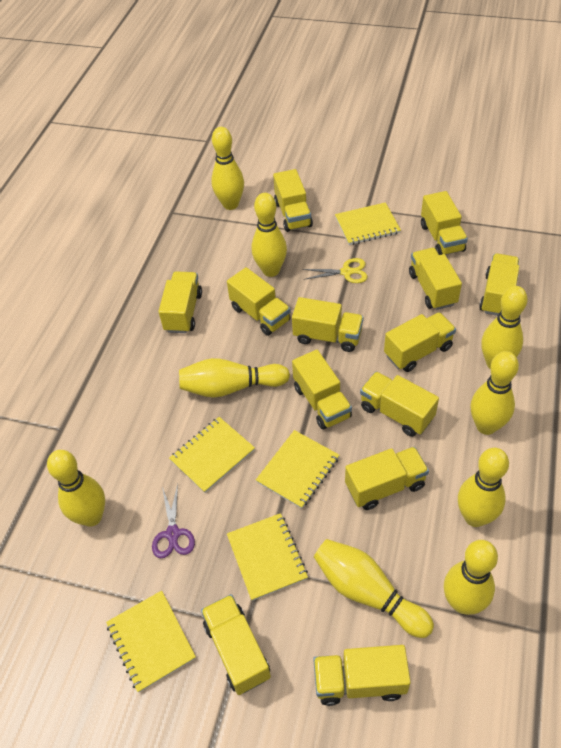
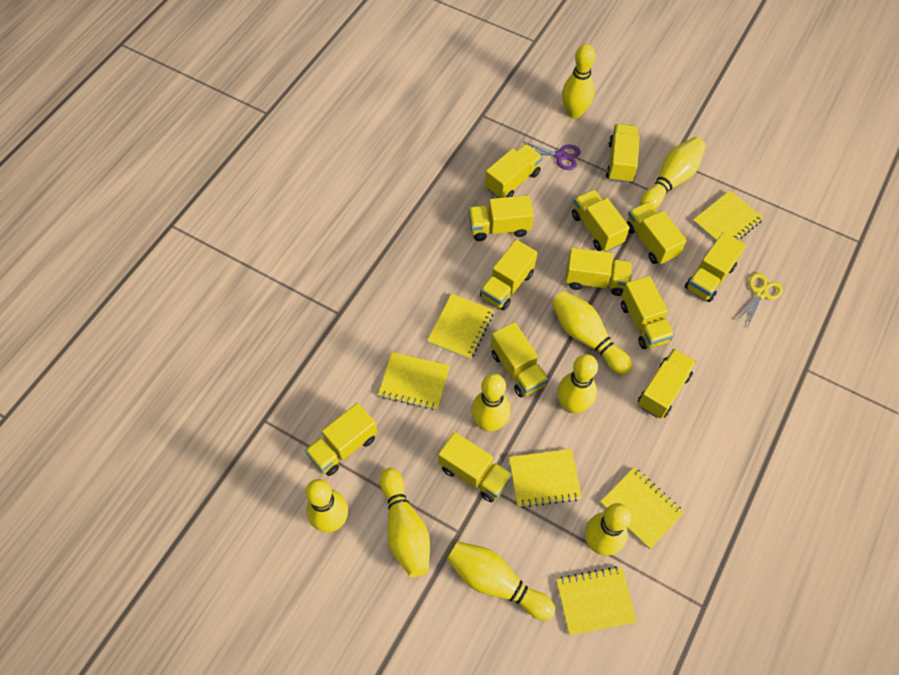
yellow notebook: 5 -> 6

